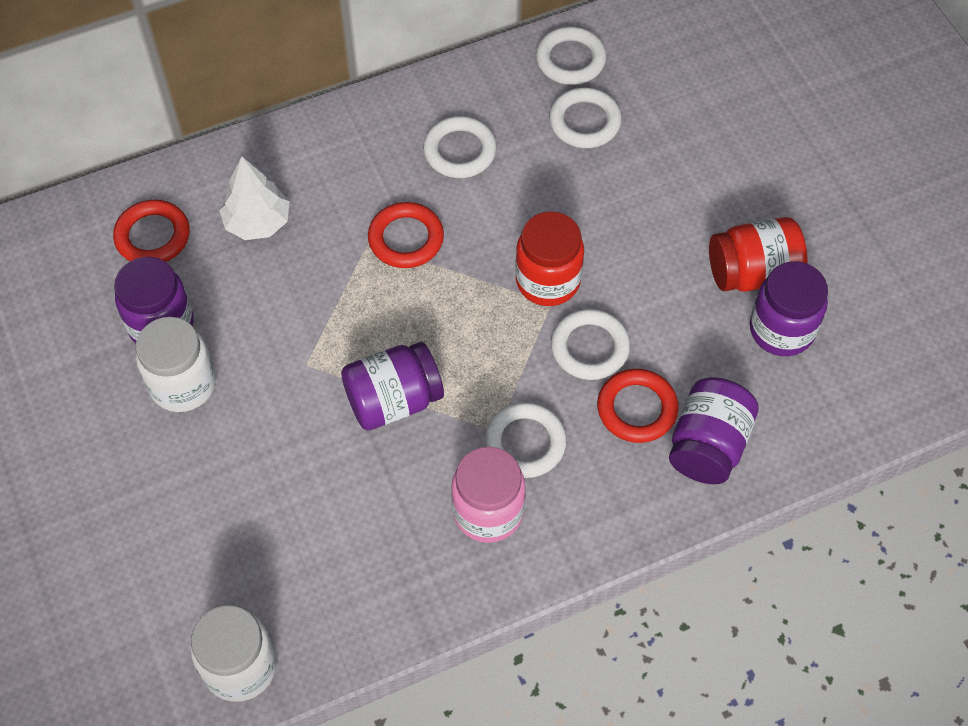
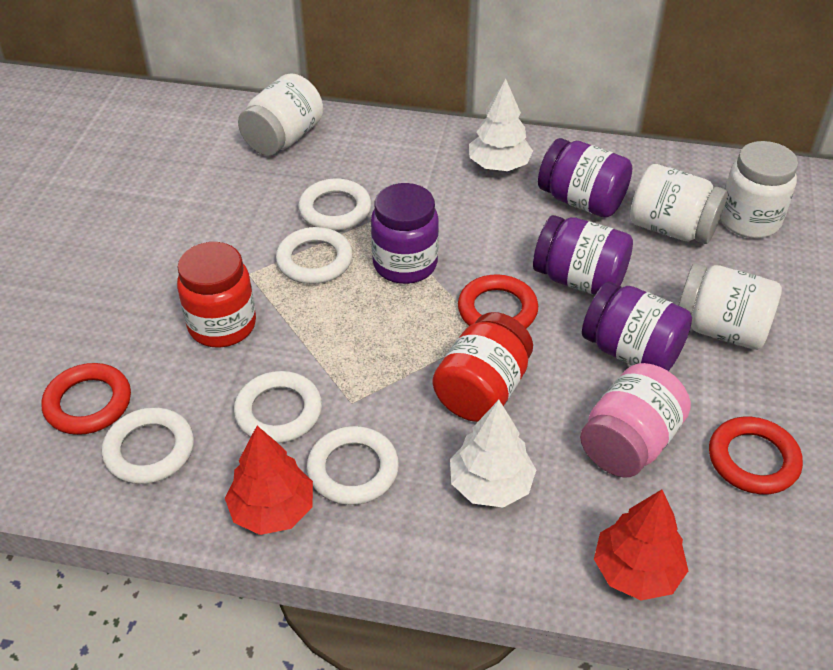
red tree: 0 -> 2
white jar: 2 -> 4
white tree: 1 -> 2

